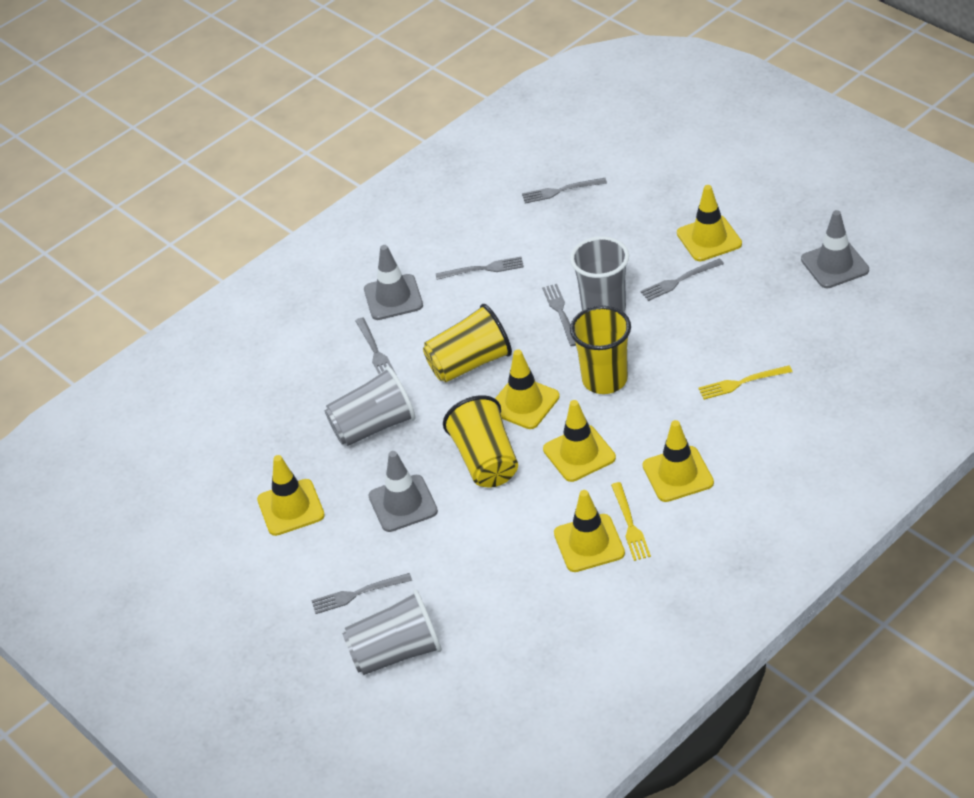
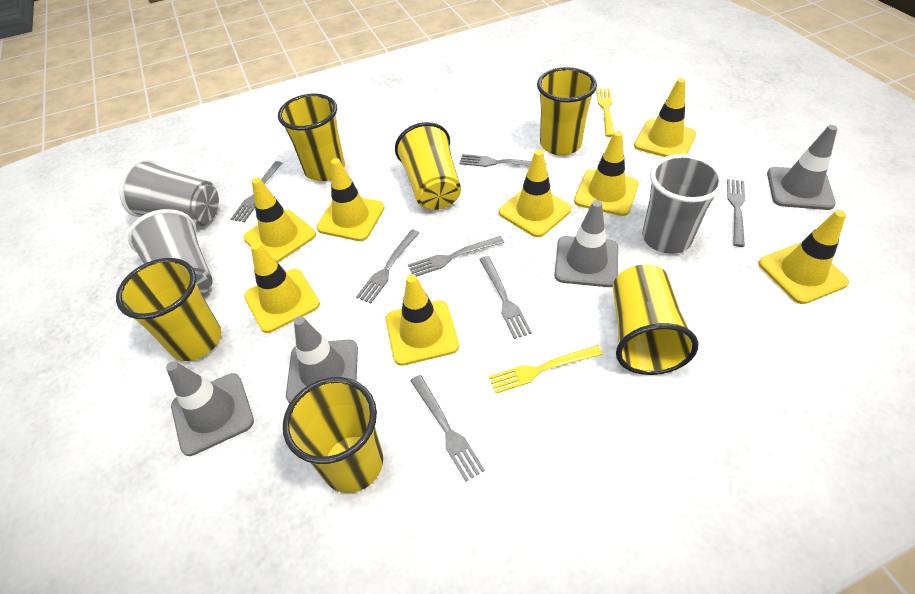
grey fork: 6 -> 7
grey traffic cone: 3 -> 4
yellow cup: 3 -> 6
yellow traffic cone: 6 -> 8

